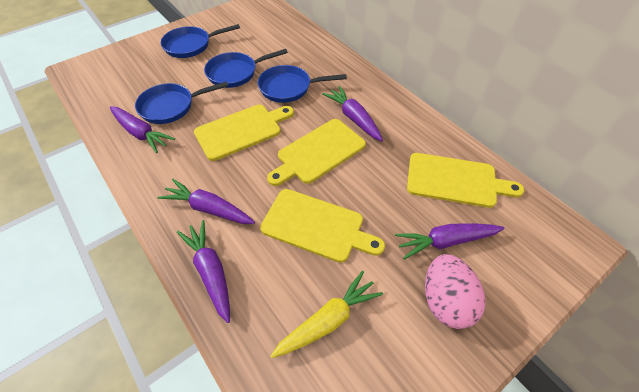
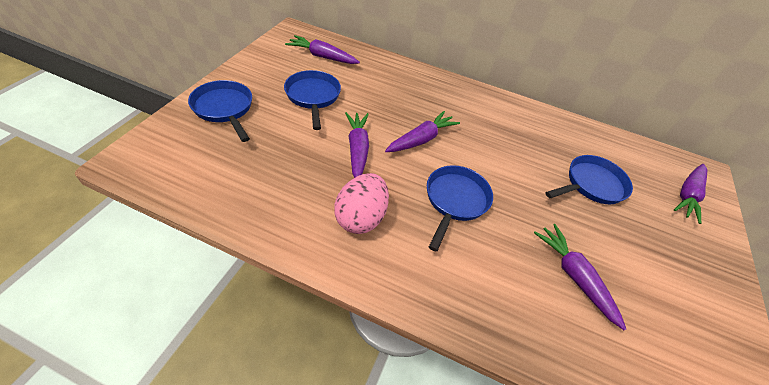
yellow carrot: 1 -> 0
yellow cutting board: 4 -> 0

